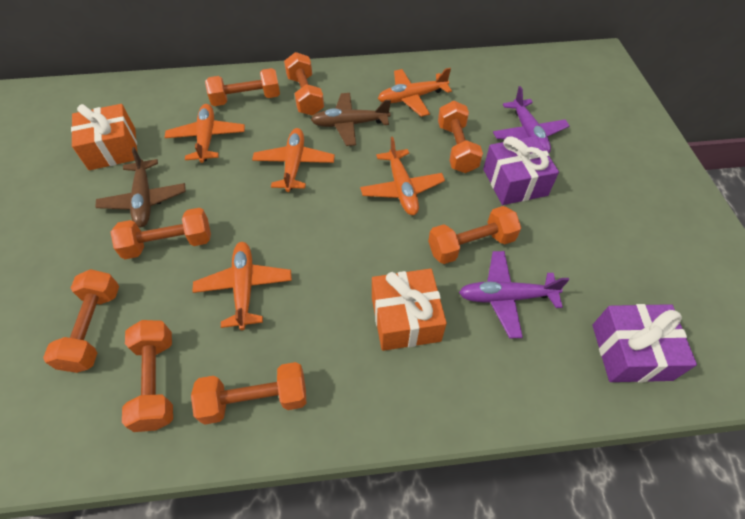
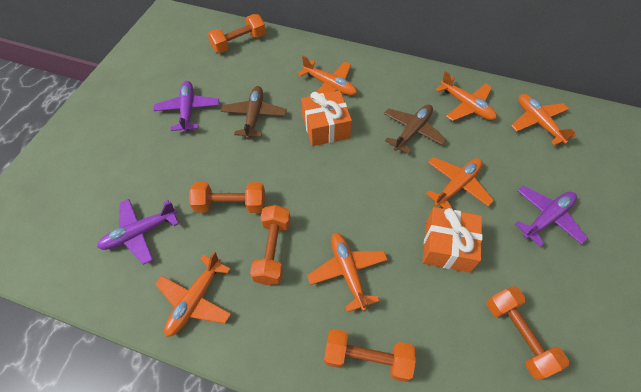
orange dumbbell: 8 -> 5
orange plane: 5 -> 6
purple gift: 2 -> 0
purple plane: 2 -> 3

